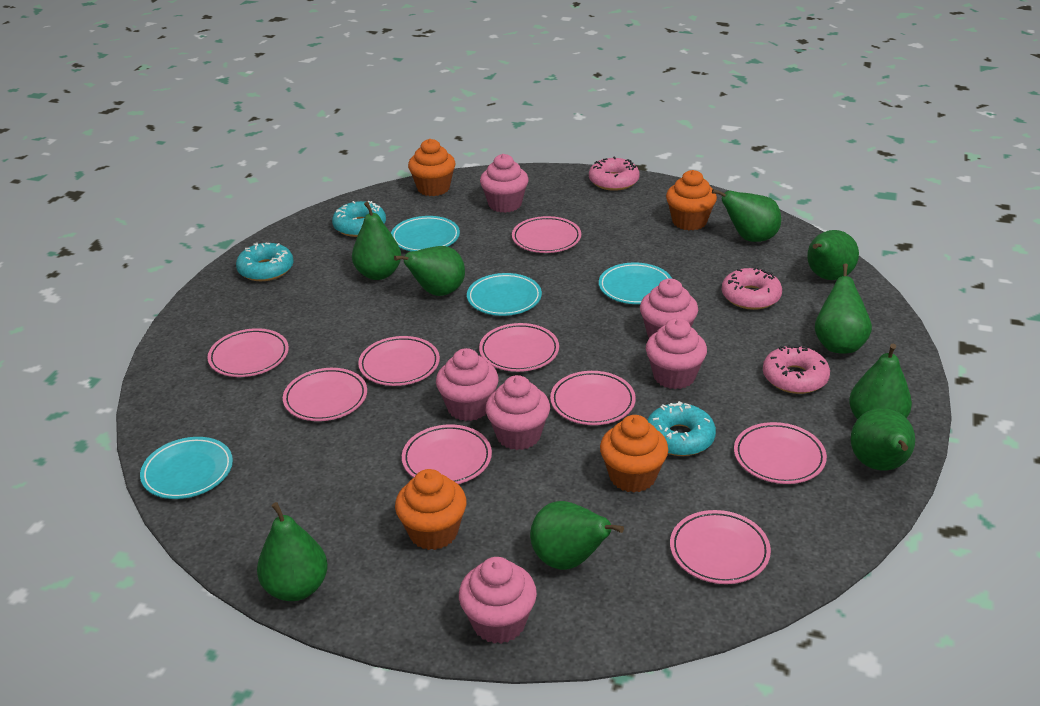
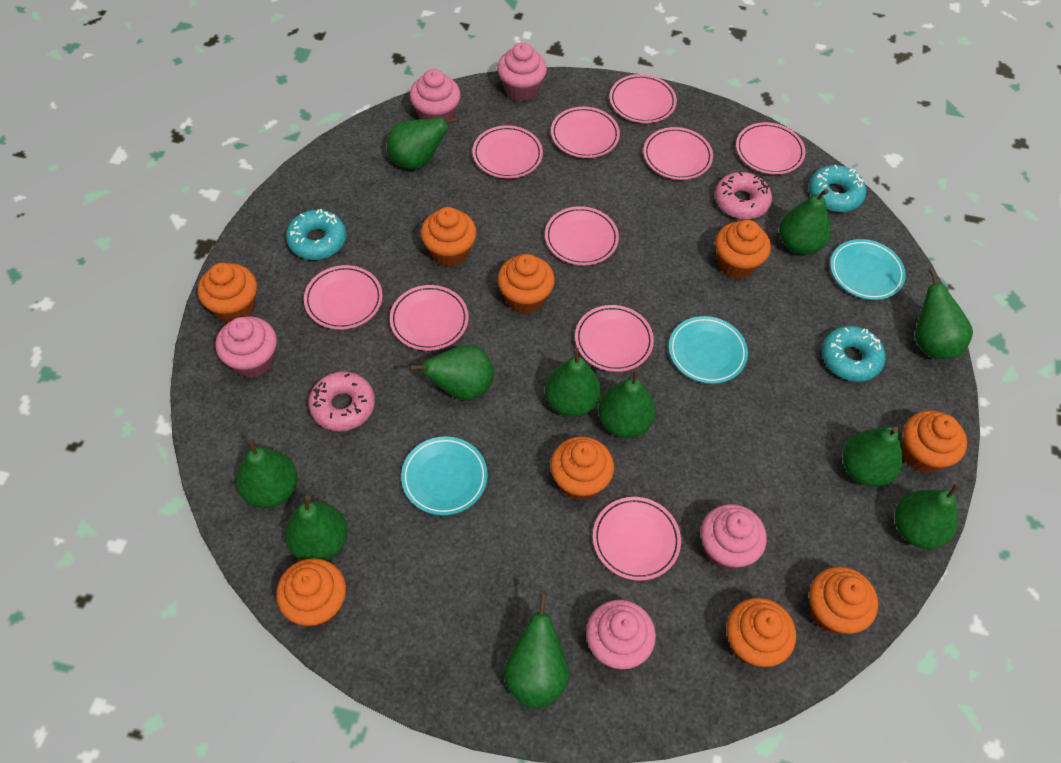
green pear: 9 -> 11
orange cupcake: 4 -> 9
pink cupcake: 6 -> 5
pink donut: 3 -> 2
pink plate: 9 -> 10
turquoise plate: 4 -> 3

